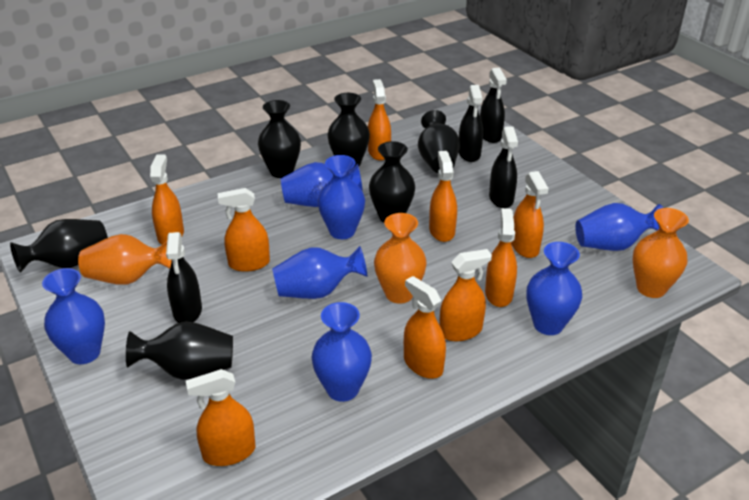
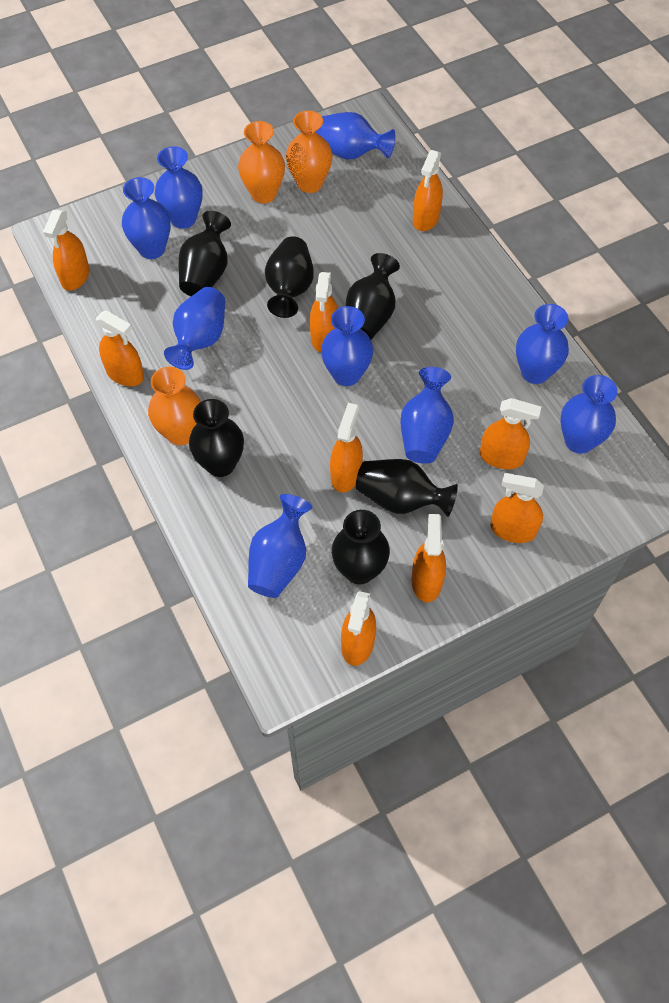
black spray bottle: 4 -> 0
blue vase: 7 -> 9

